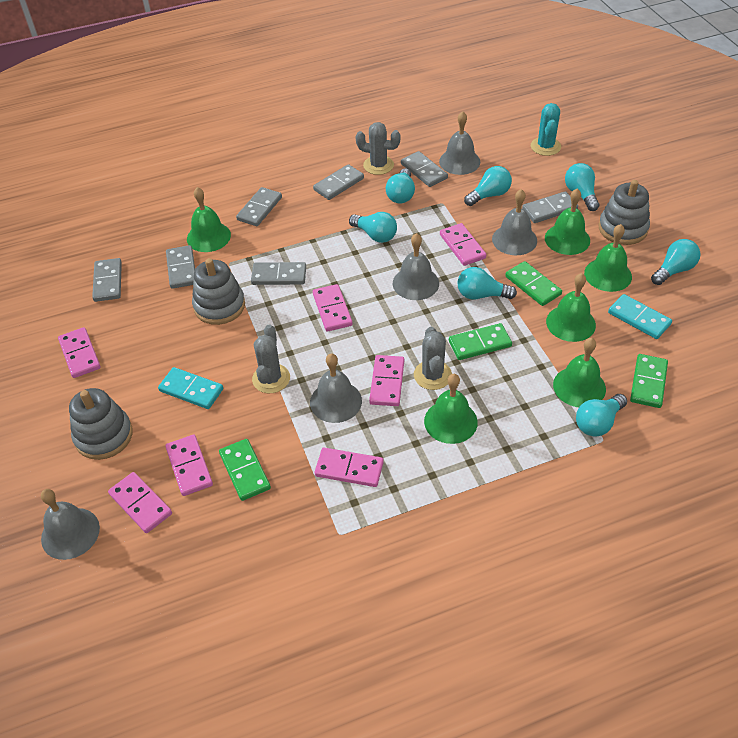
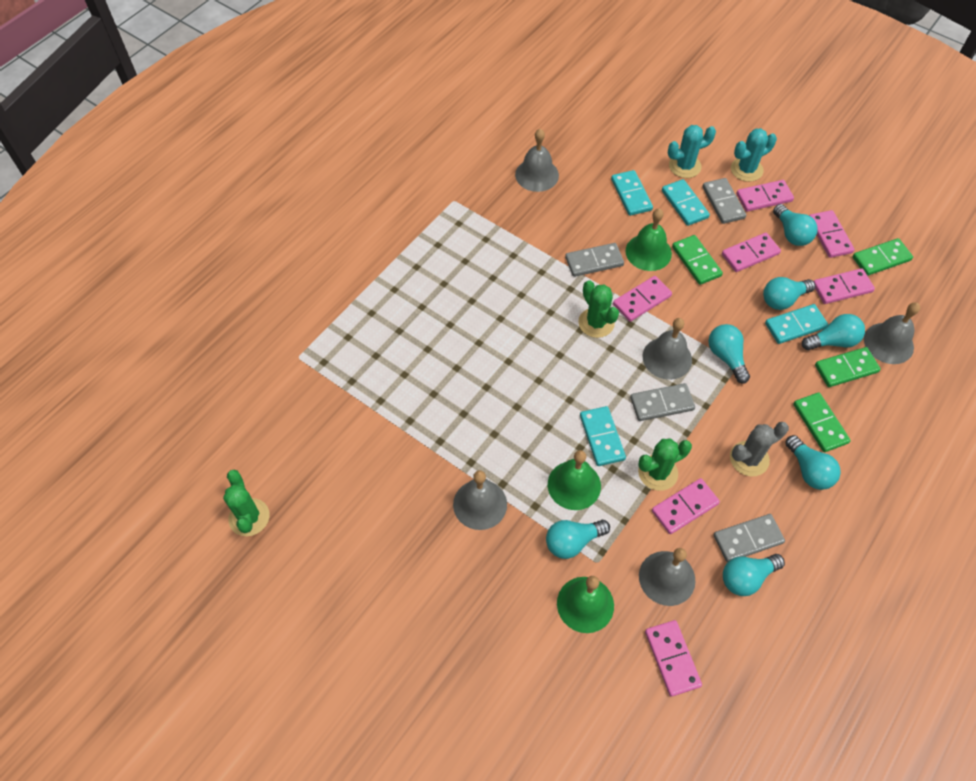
green bell: 6 -> 3
green cactus: 0 -> 3
grey cactus: 3 -> 1
grey domino: 7 -> 4
grey stacking toy: 3 -> 0
turquoise cactus: 1 -> 2
turquoise domino: 2 -> 4

